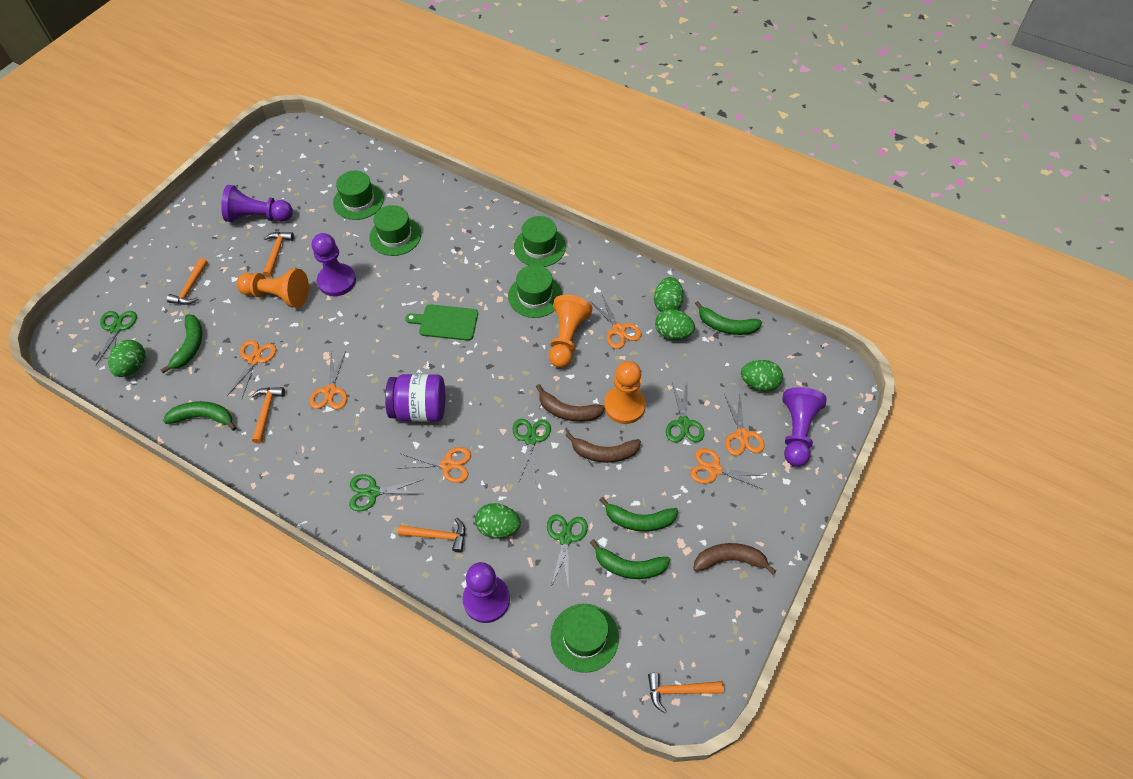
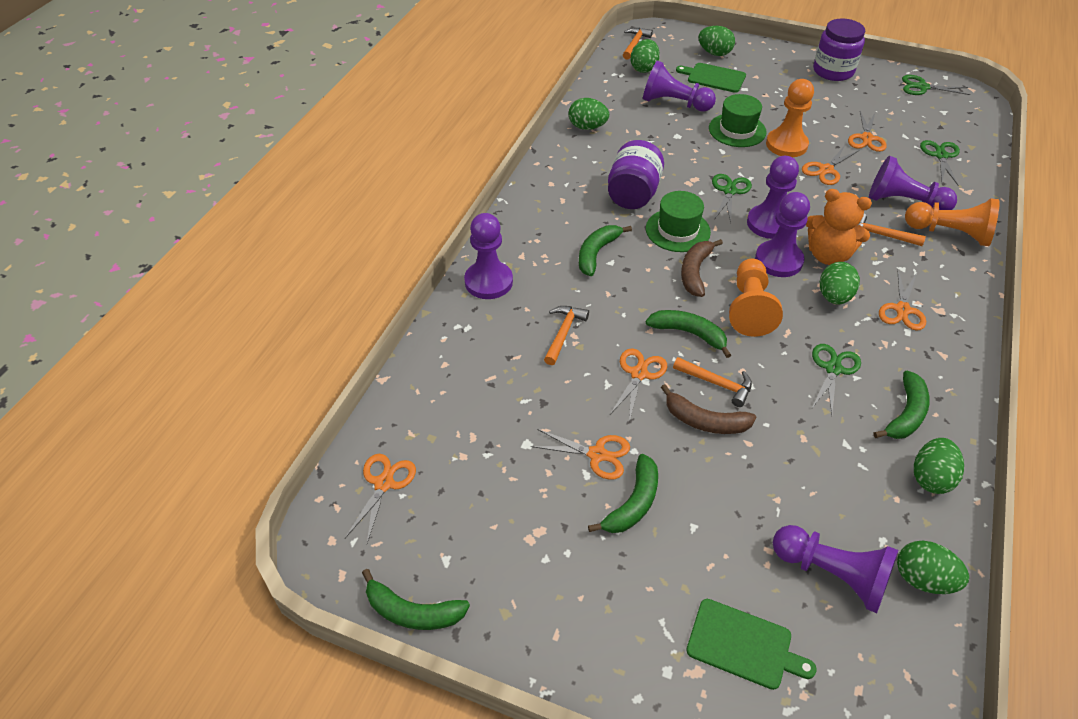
brown banana: 3 -> 2
green cutting board: 1 -> 2
green egg: 5 -> 6
green hat: 5 -> 2
green scissors: 5 -> 4
orange hammer: 5 -> 4
orange teddy bear: 0 -> 1
purple jar: 1 -> 2
purple pawn: 4 -> 6

